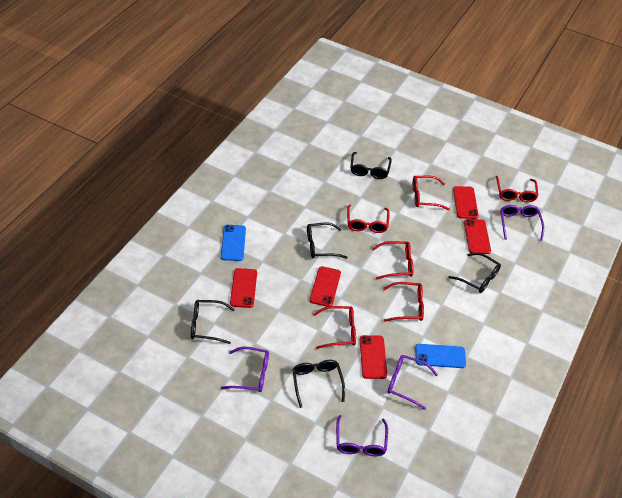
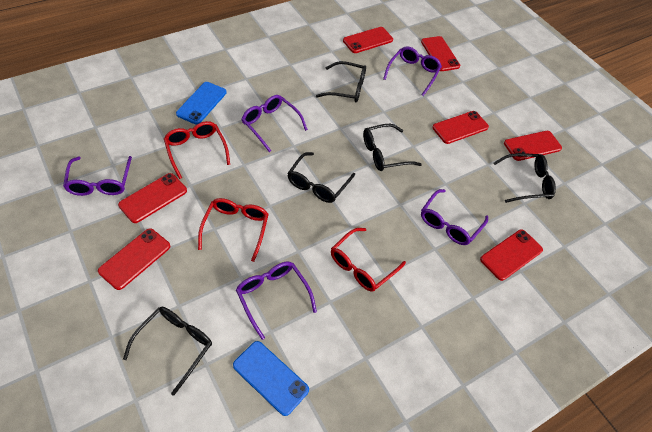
purple glasses: 4 -> 5
red glasses: 6 -> 3
red phone: 5 -> 7

